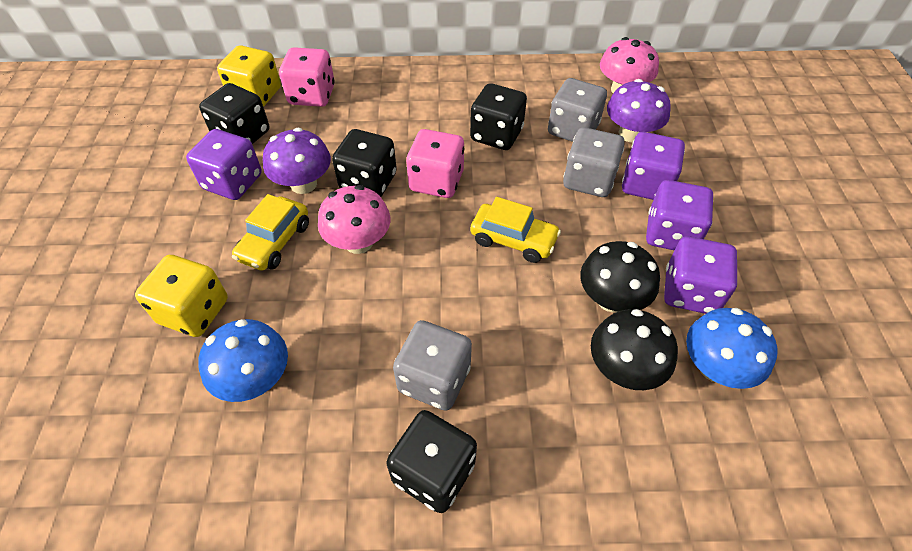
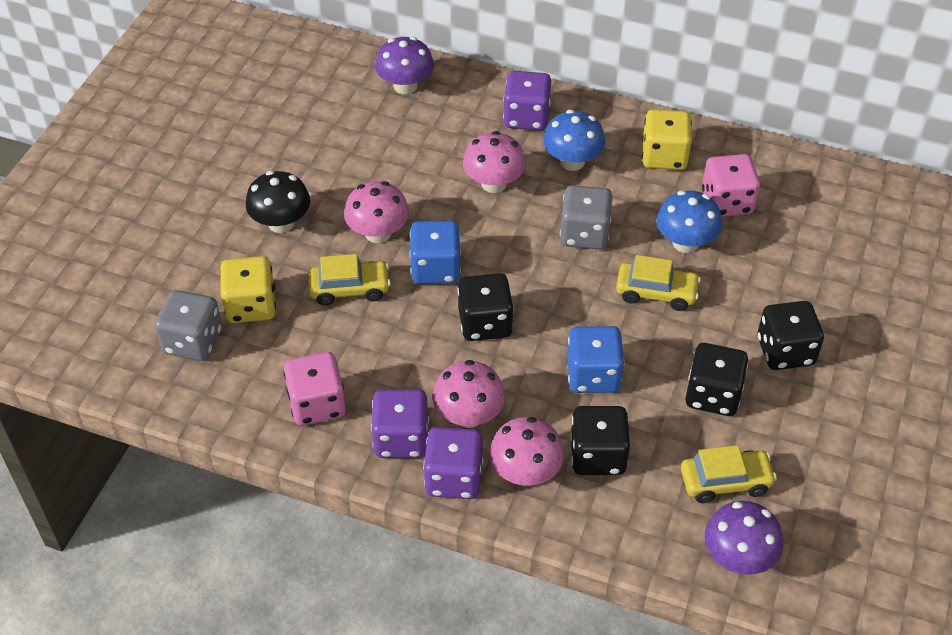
black mushroom: 2 -> 1
blue dice: 0 -> 2
grey dice: 3 -> 2
pink mushroom: 2 -> 4
purple dice: 4 -> 3
yellow car: 2 -> 3

